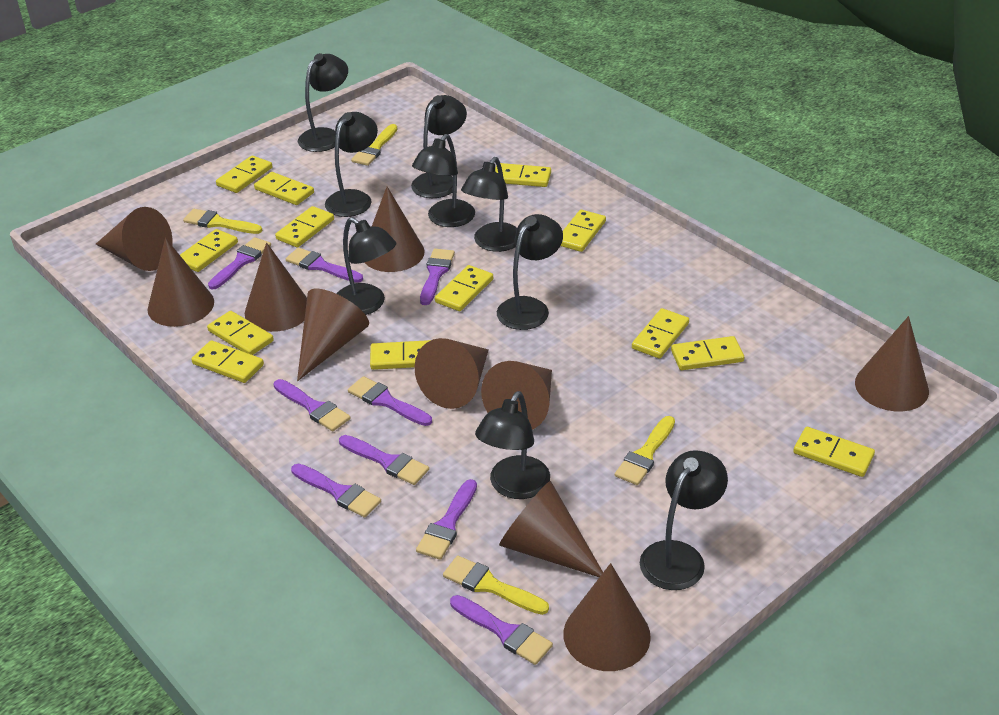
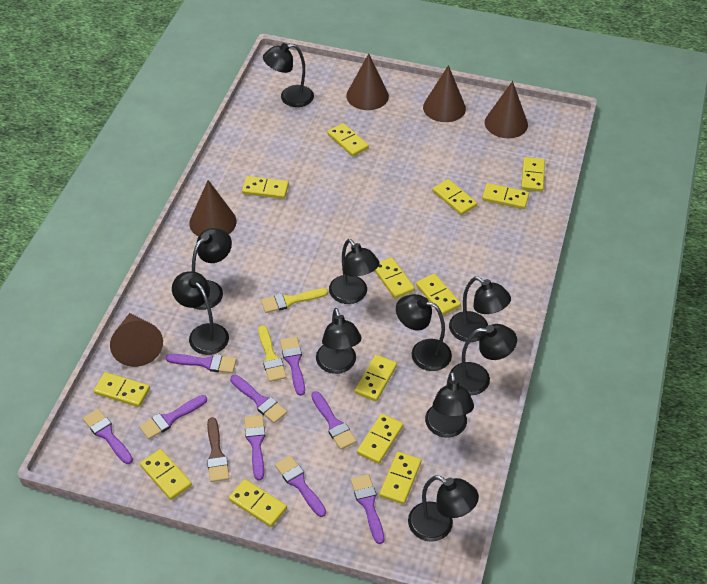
black lamp: 9 -> 10
brown brush: 0 -> 1
brown cone: 10 -> 5
yellow brush: 4 -> 2

